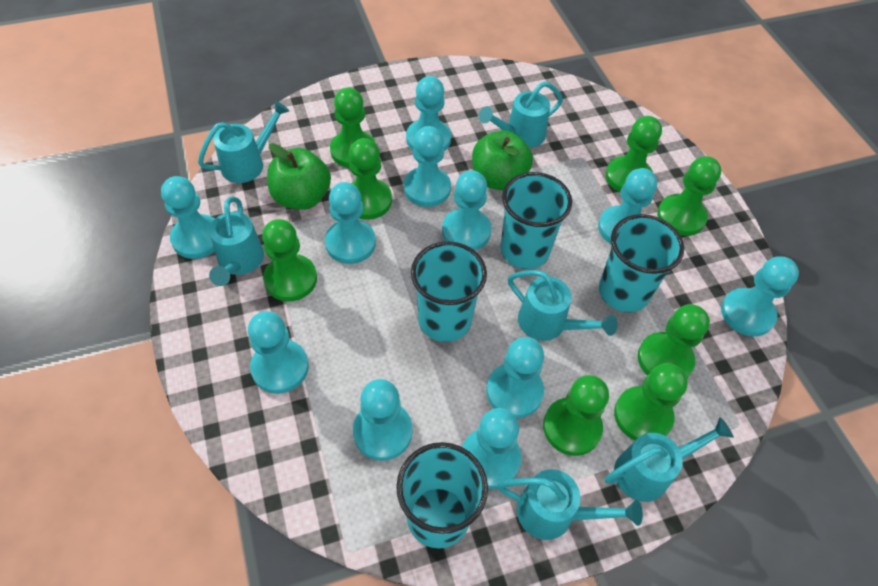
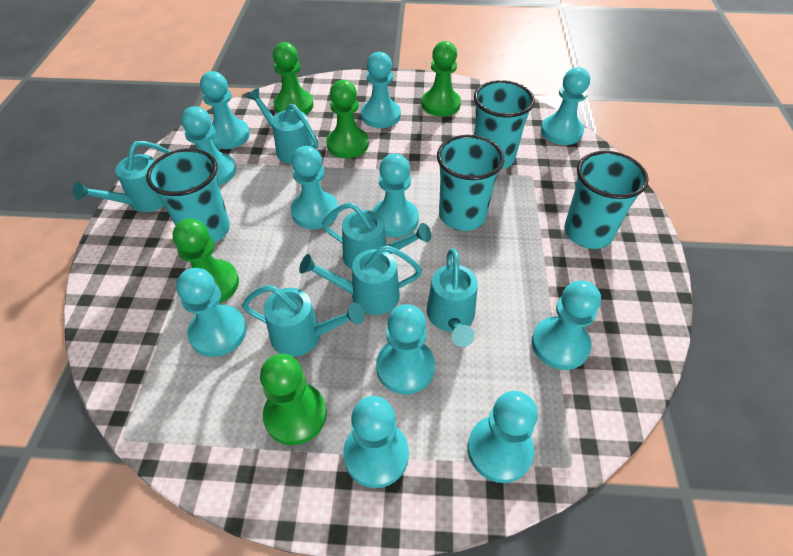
green apple: 2 -> 0
green pawn: 8 -> 5

